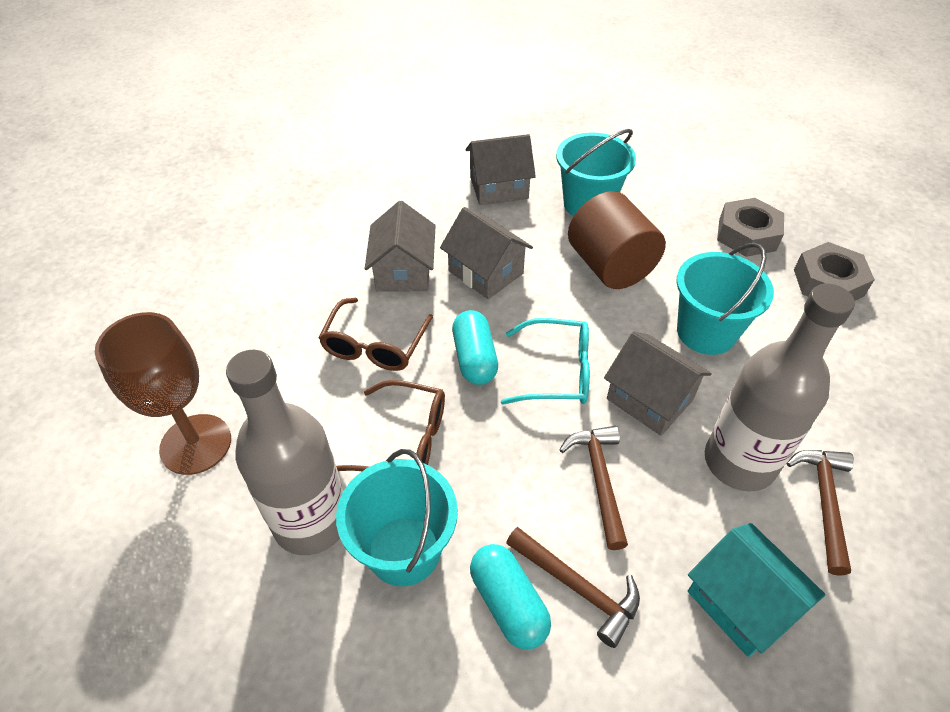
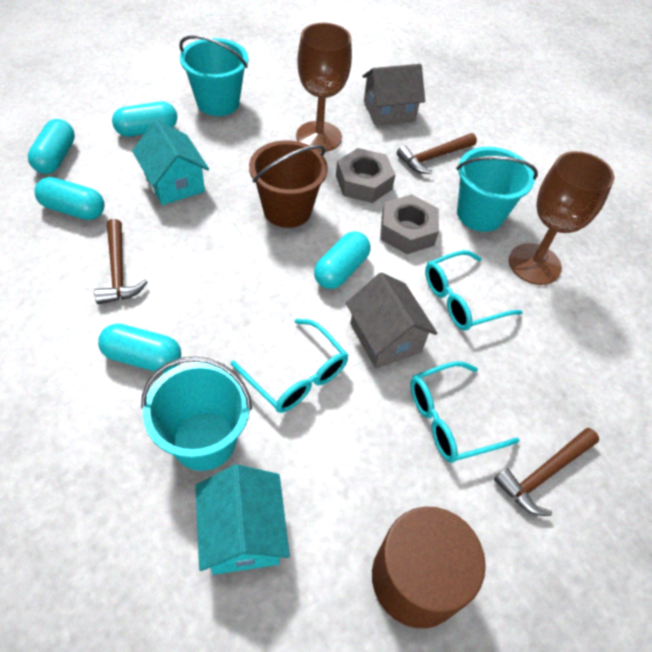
brown bucket: 0 -> 1
brown glasses: 2 -> 0
brown goblet: 1 -> 2
grey bottle: 2 -> 0
grey house: 4 -> 2
turquoise capsule: 2 -> 5
turquoise glasses: 1 -> 3
turquoise house: 1 -> 2

